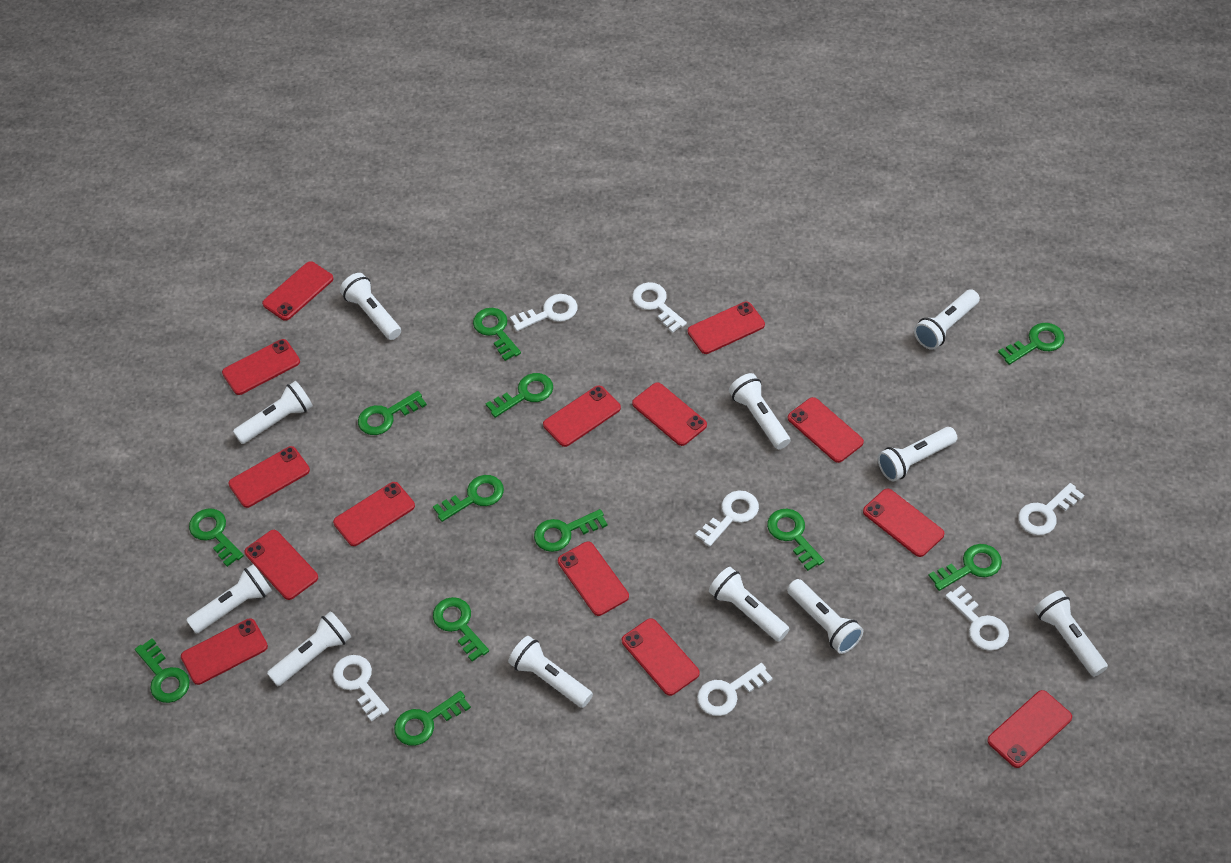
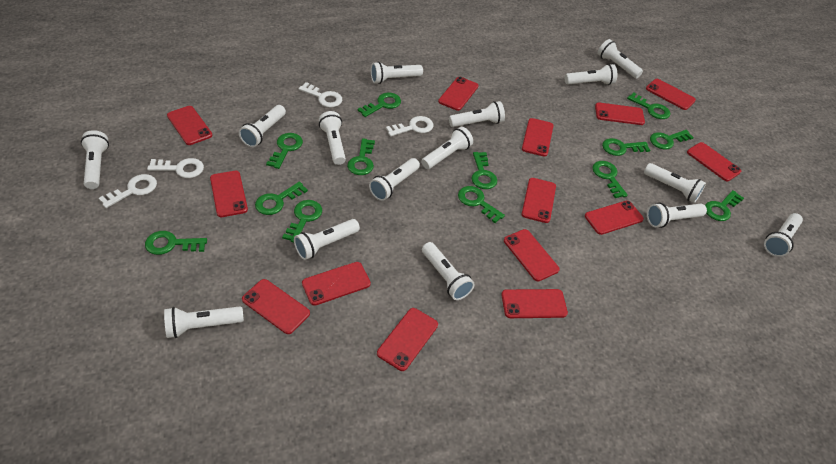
green key: 12 -> 13
white flashlight: 11 -> 15
white key: 7 -> 4

